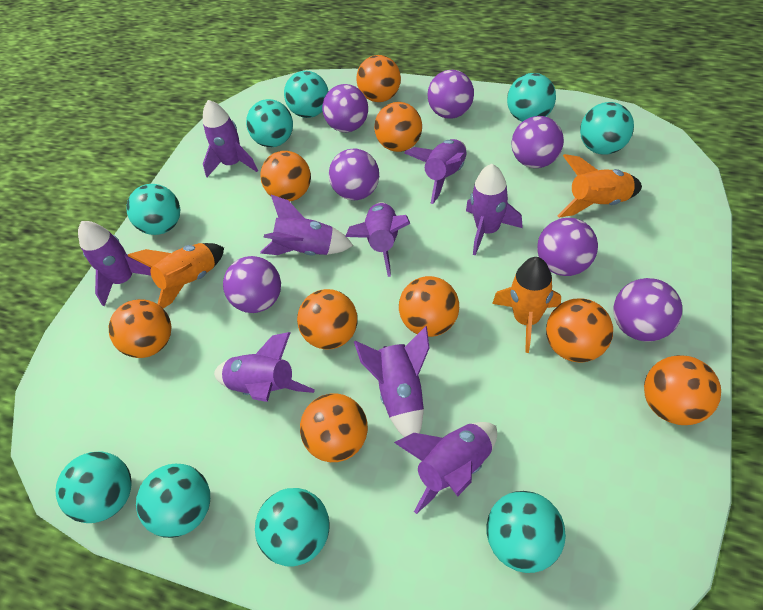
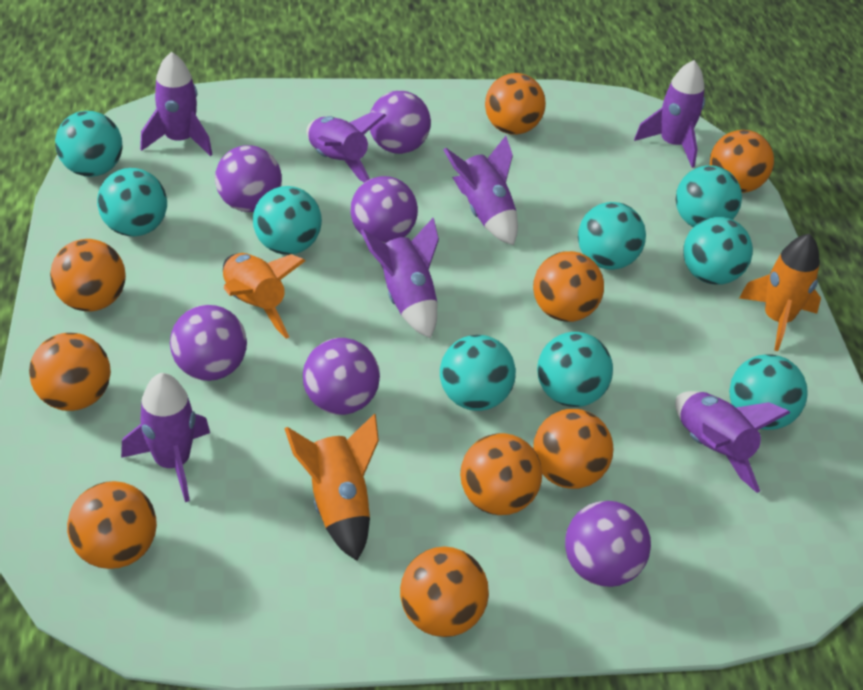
purple ball: 7 -> 6
purple rocket: 9 -> 7

